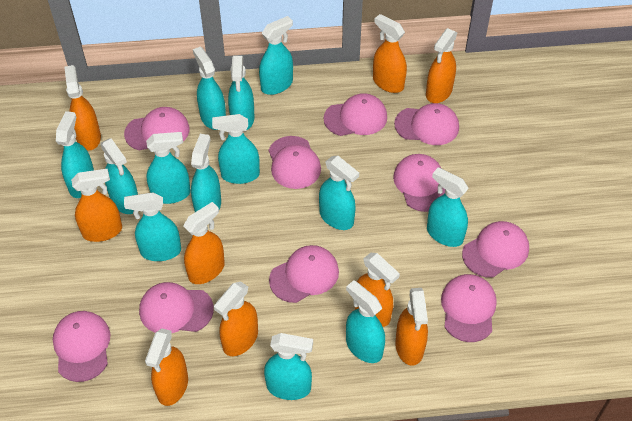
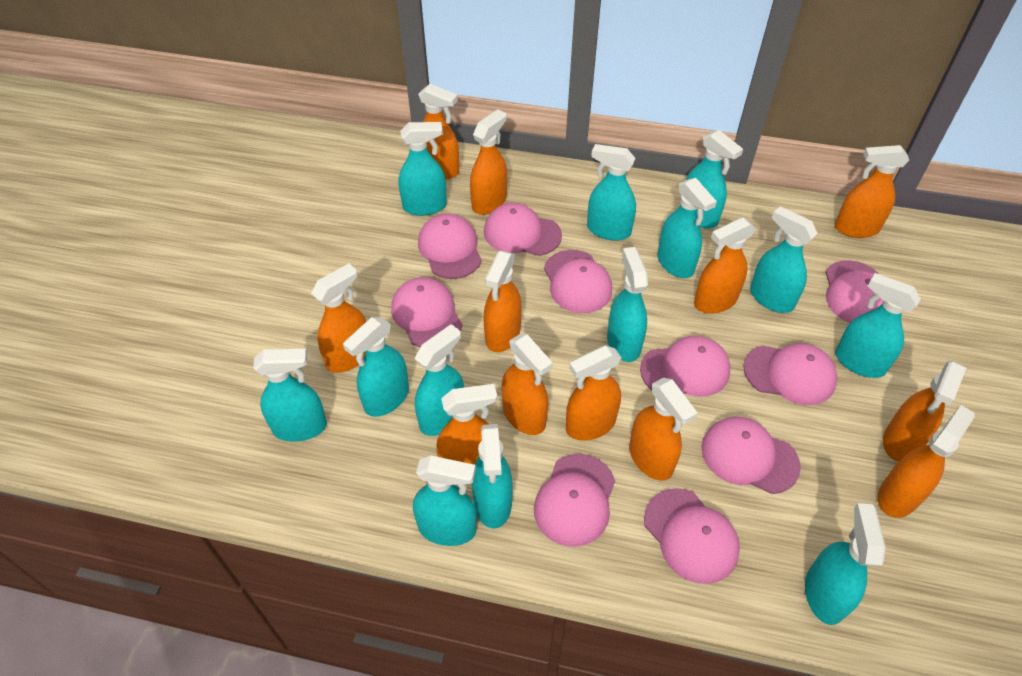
orange spray bottle: 9 -> 12

